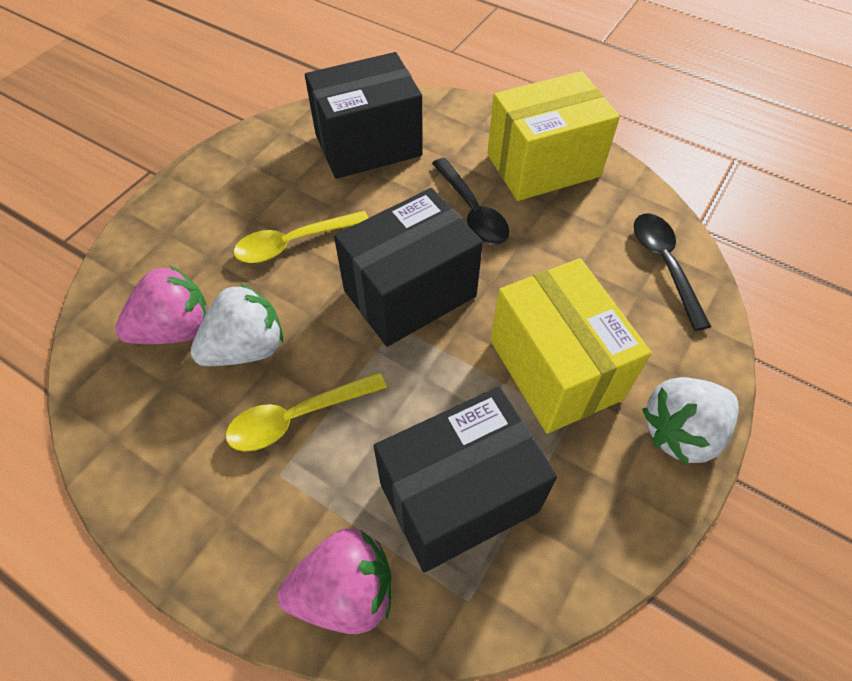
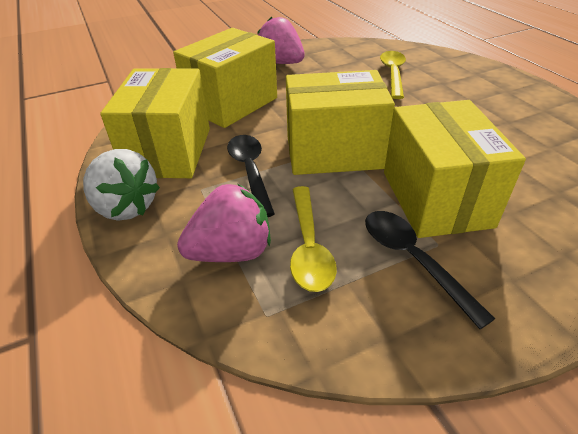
black box: 3 -> 0
white strawberry: 2 -> 1
yellow box: 2 -> 4

